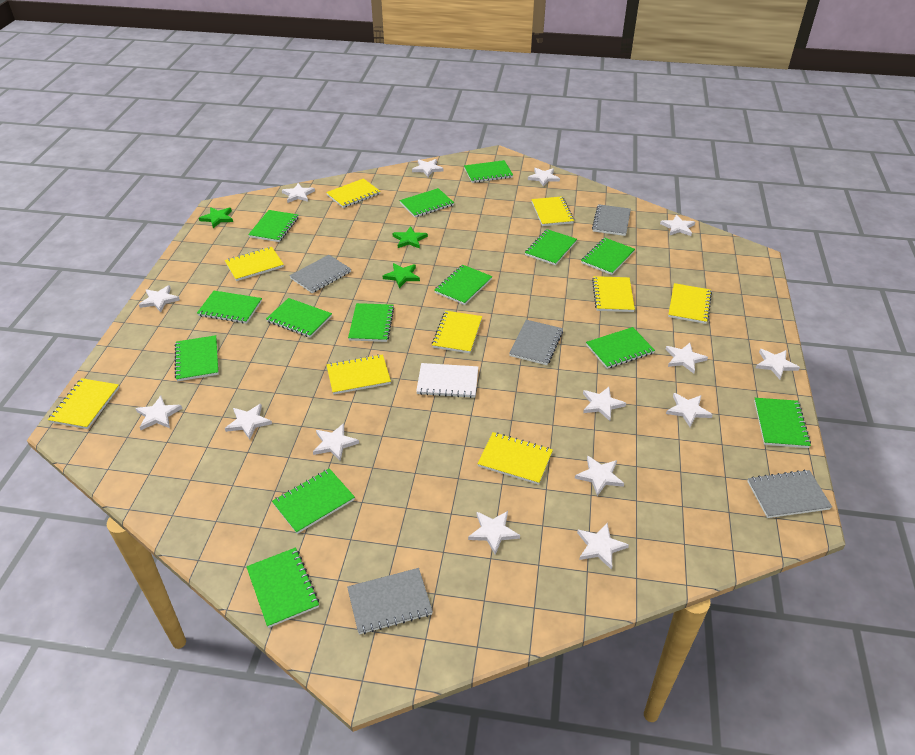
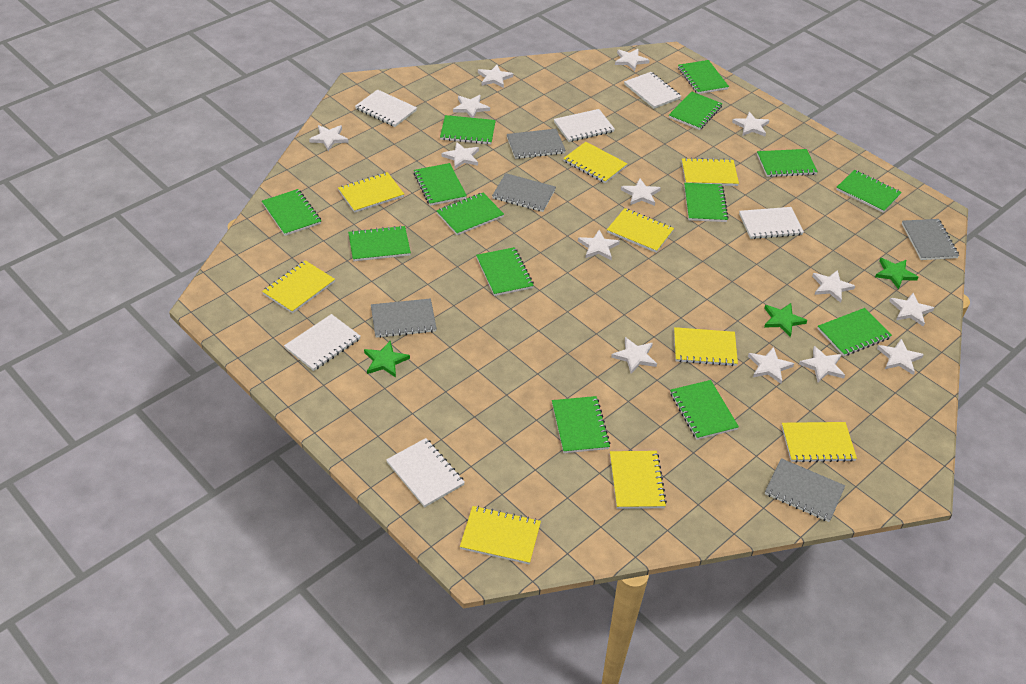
white notebook: 1 -> 6
white star: 15 -> 14

